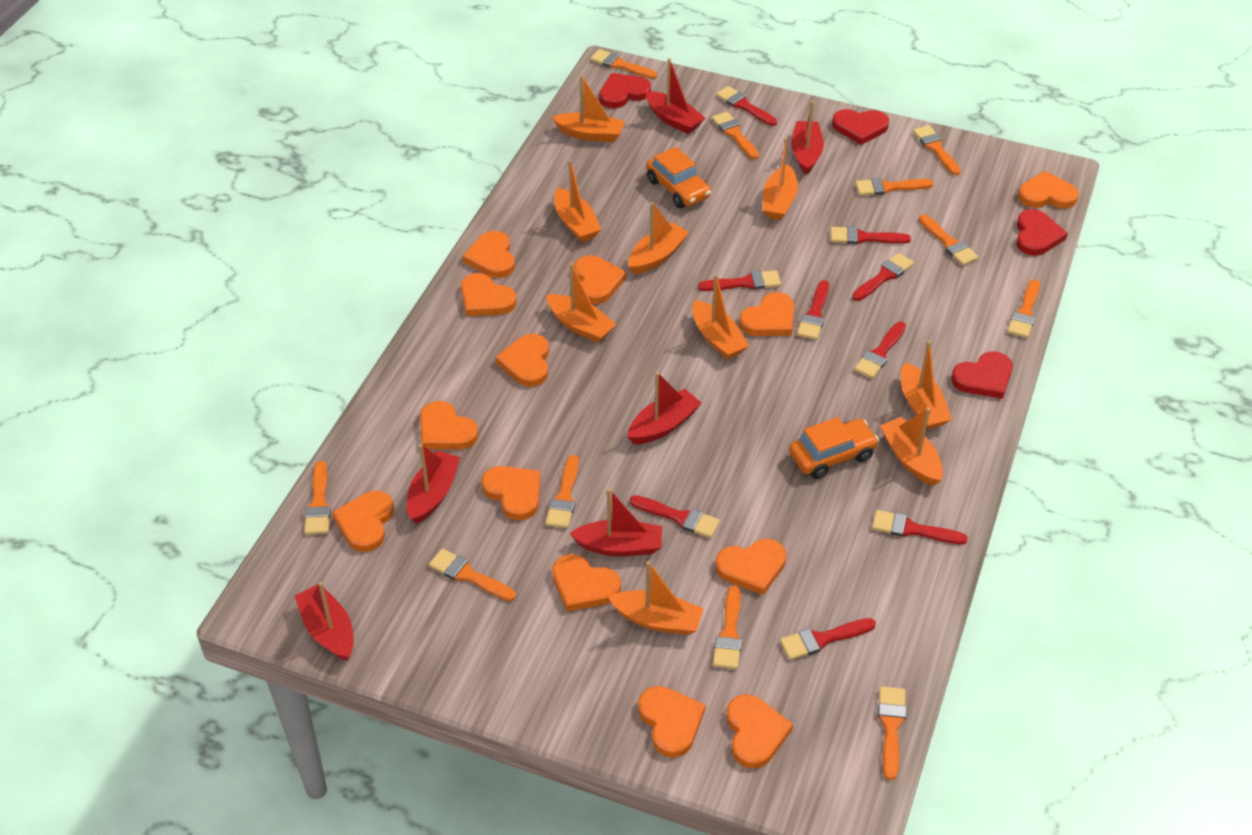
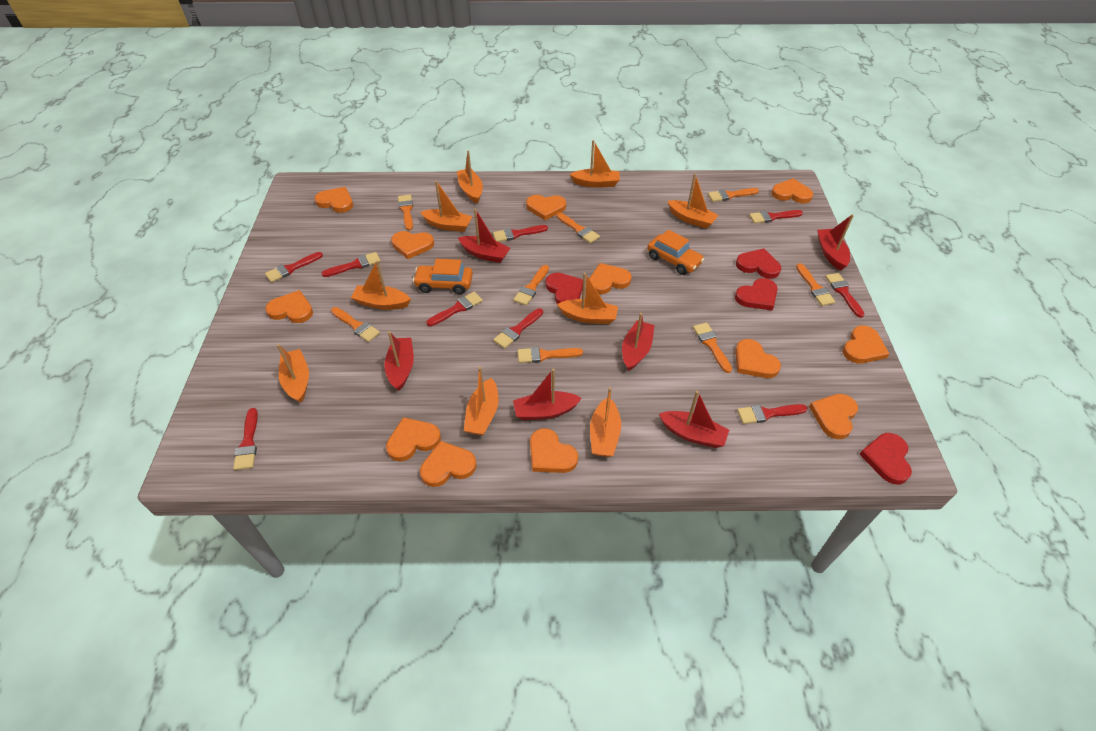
orange brush: 11 -> 8
orange heart: 13 -> 12

